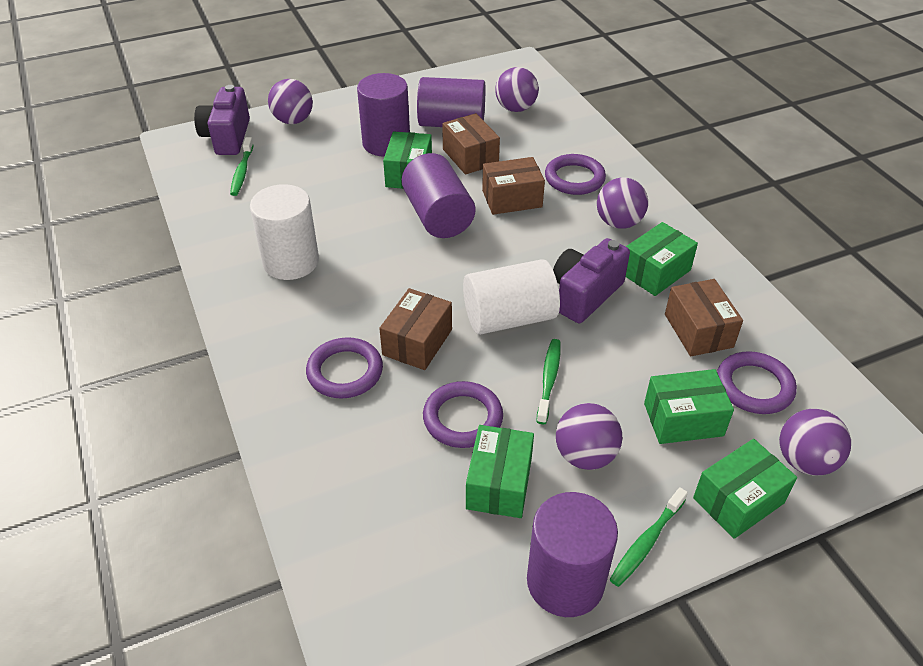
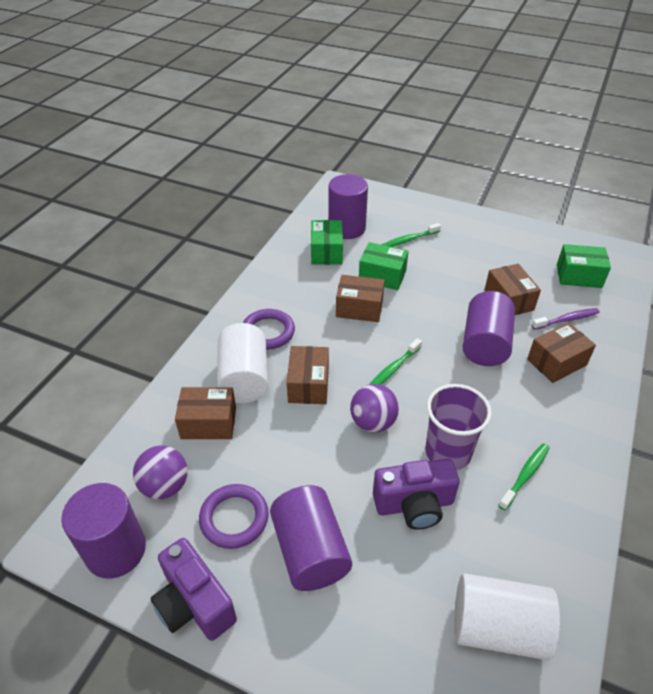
brown box: 4 -> 5
green box: 5 -> 3
purple ball: 5 -> 2
purple cup: 0 -> 1
purple ring: 4 -> 2
purple toothbrush: 0 -> 1

